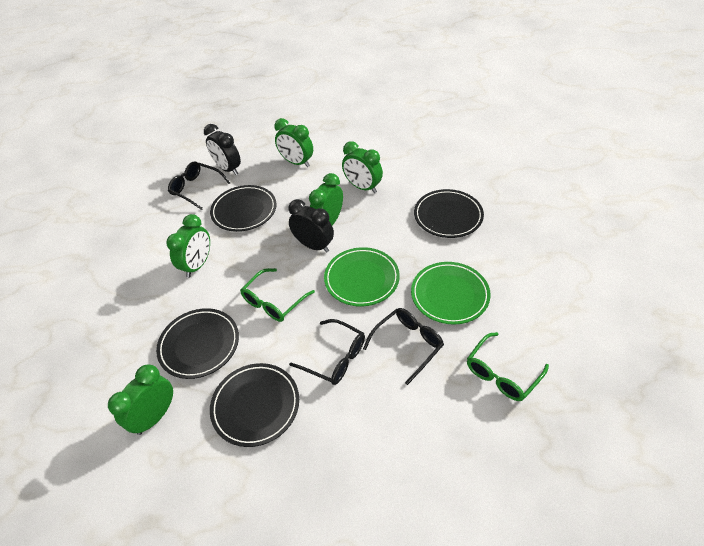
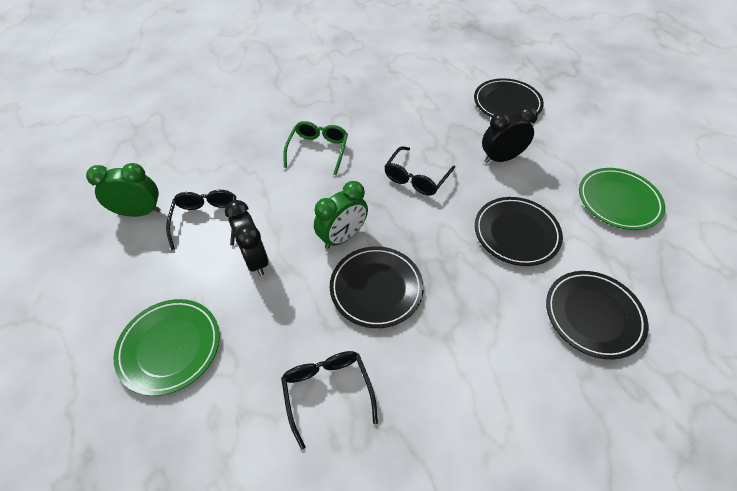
green clock: 5 -> 2
green glasses: 2 -> 1

